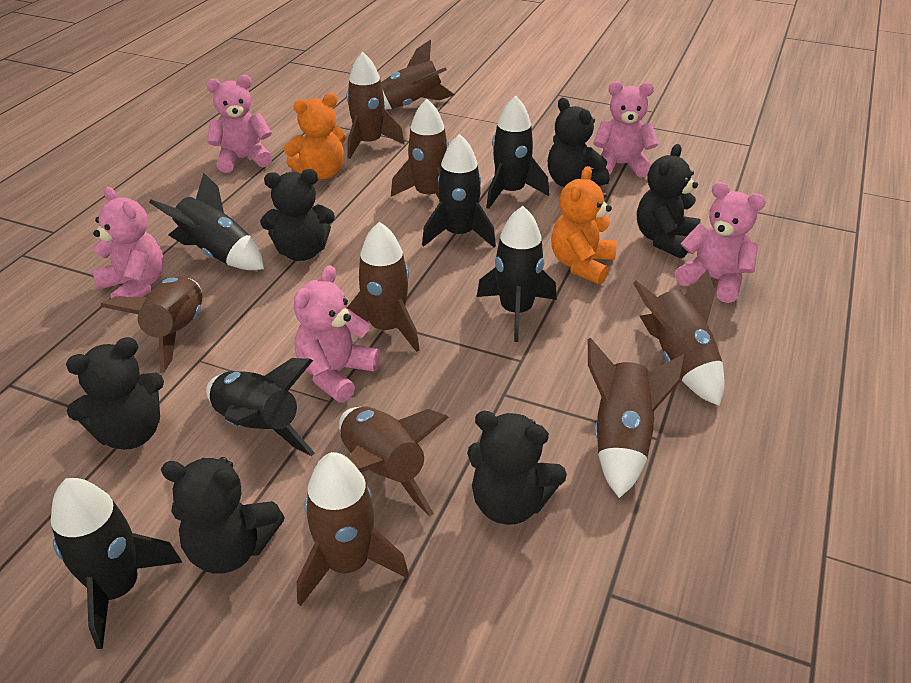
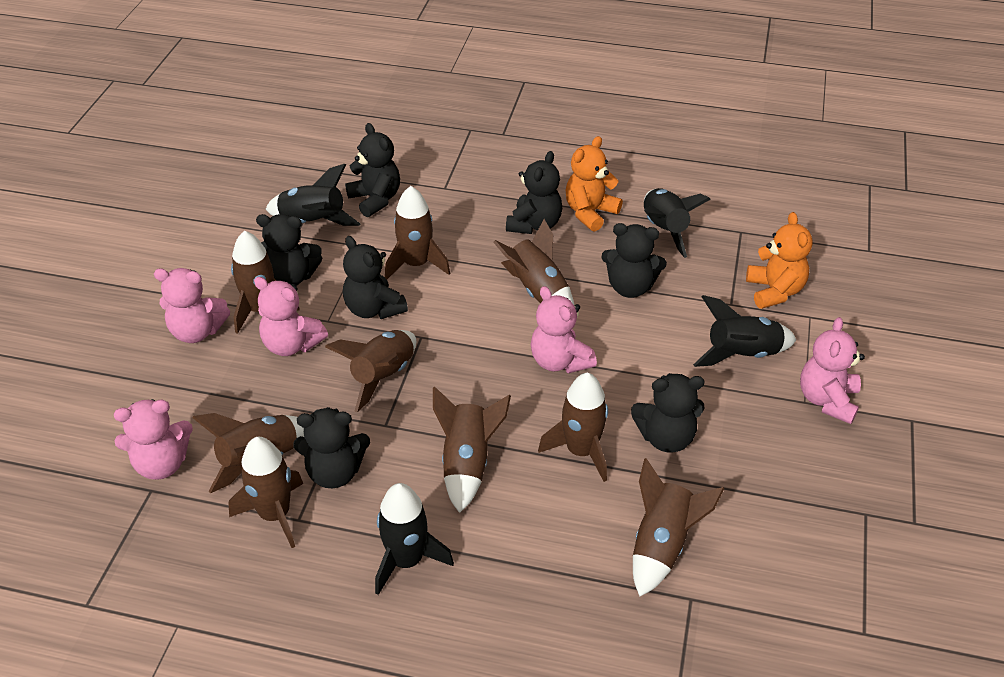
black rocket: 6 -> 4
black teddy bear: 6 -> 7

